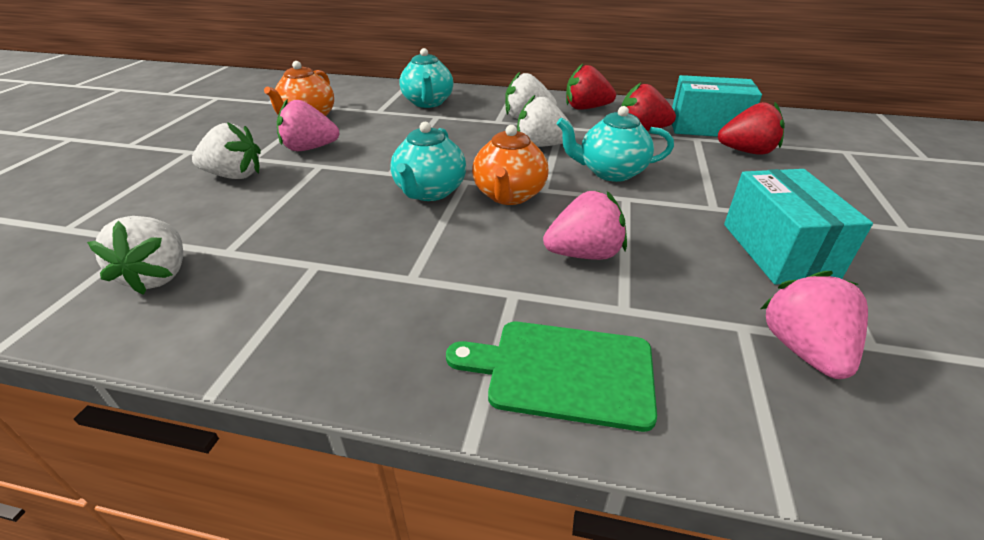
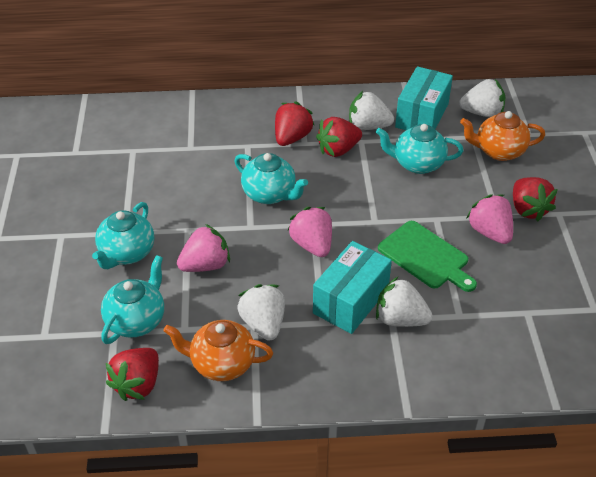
red strawberry: 3 -> 4
turquoise teapot: 3 -> 4

